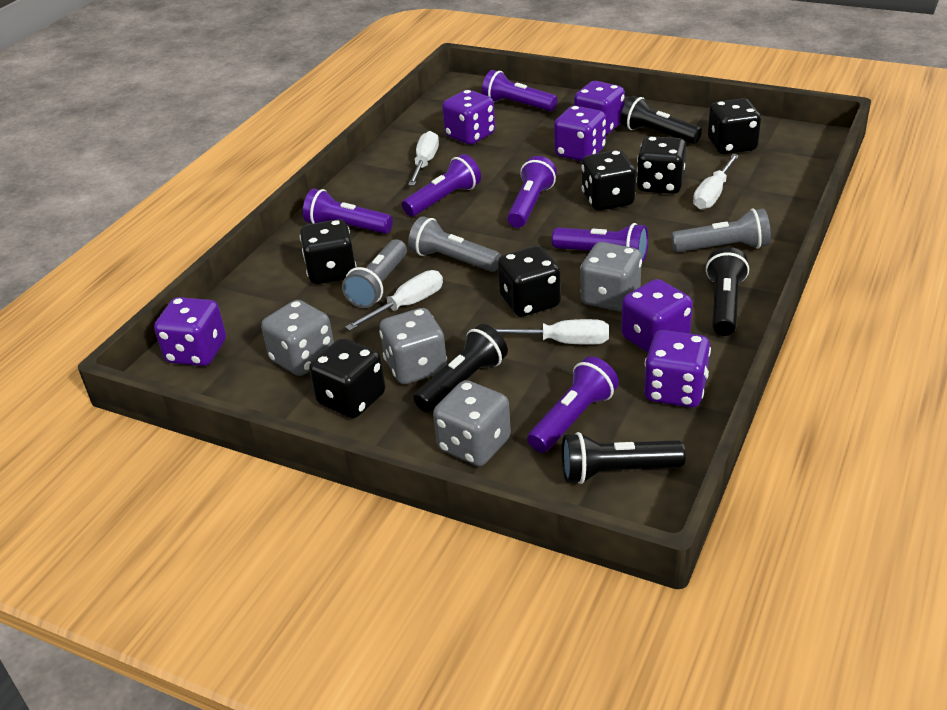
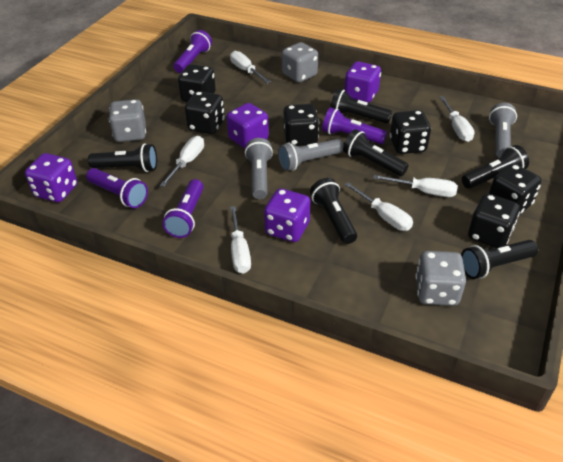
black flashlight: 4 -> 6
grey dice: 4 -> 3
purple dice: 6 -> 4
purple flashlight: 6 -> 4
white screwdriver: 4 -> 6

